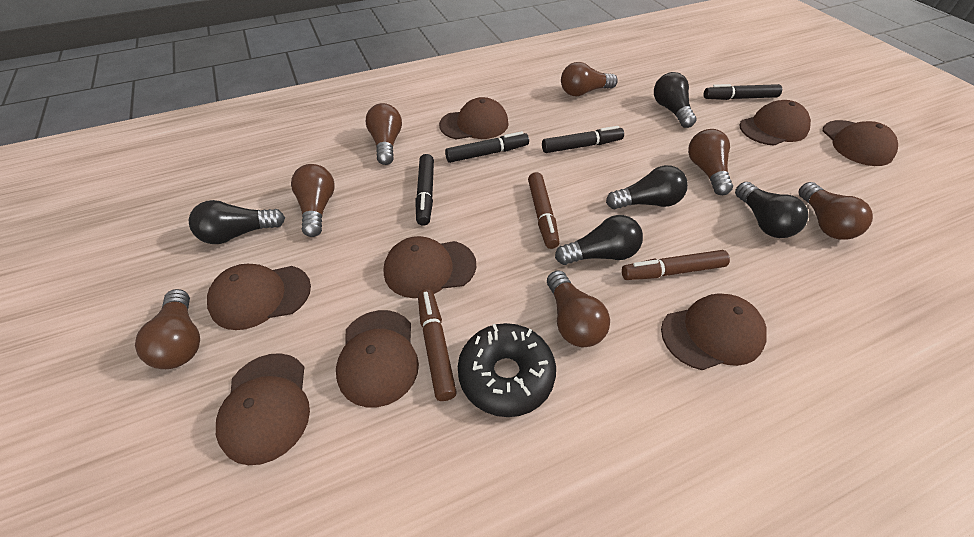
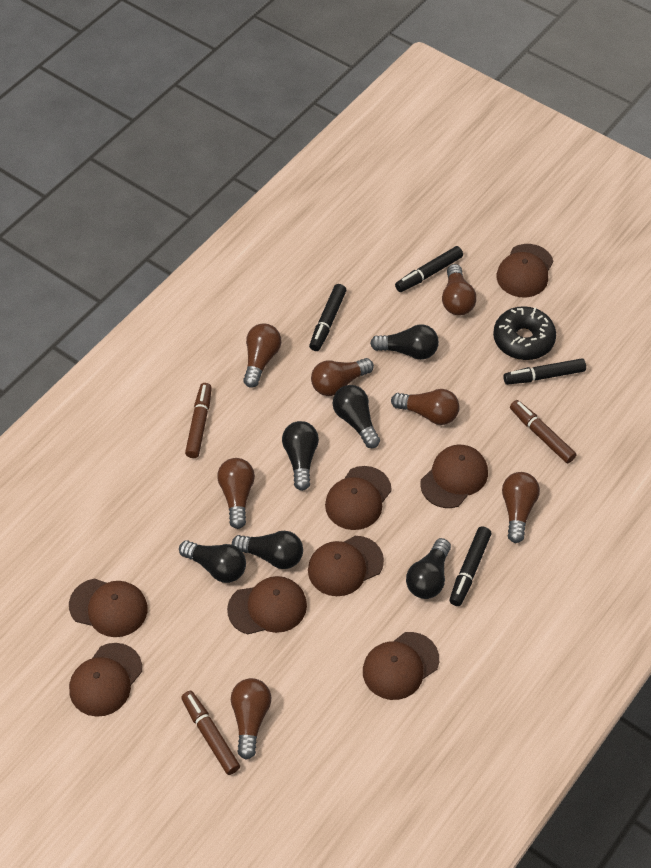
black light bulb: 5 -> 6

